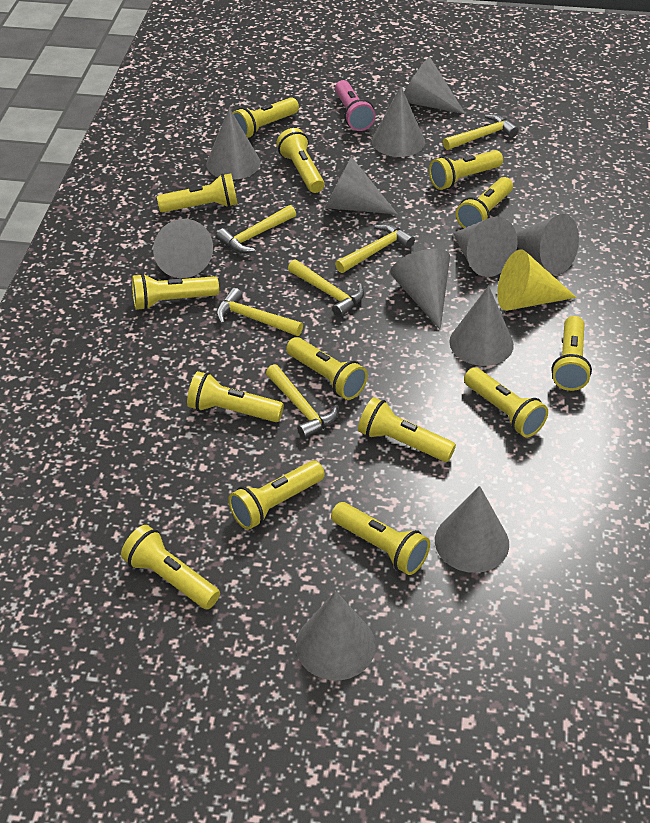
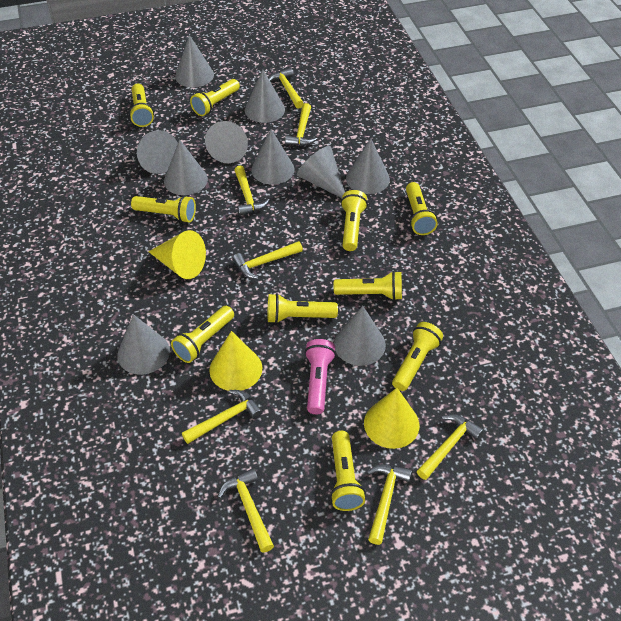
grey cone: 11 -> 10
yellow cone: 1 -> 3
yellow flashlight: 14 -> 10
yellow hammer: 6 -> 8

